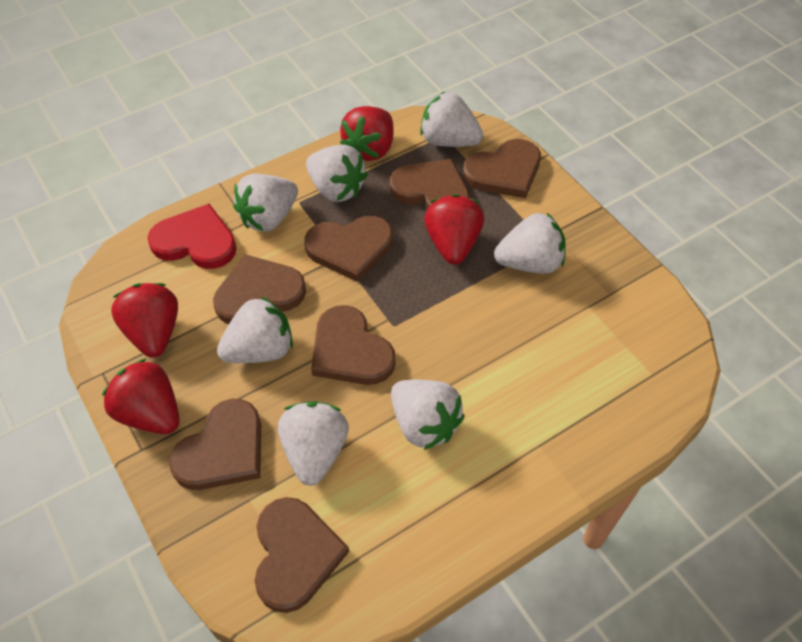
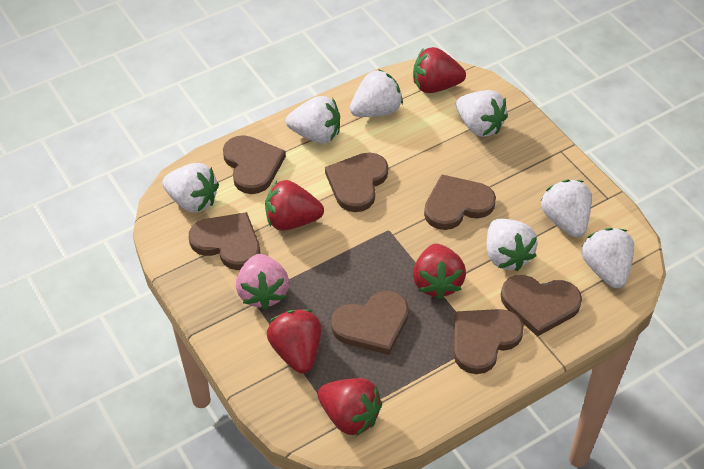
pink strawberry: 0 -> 1
red heart: 1 -> 0
red strawberry: 4 -> 5

